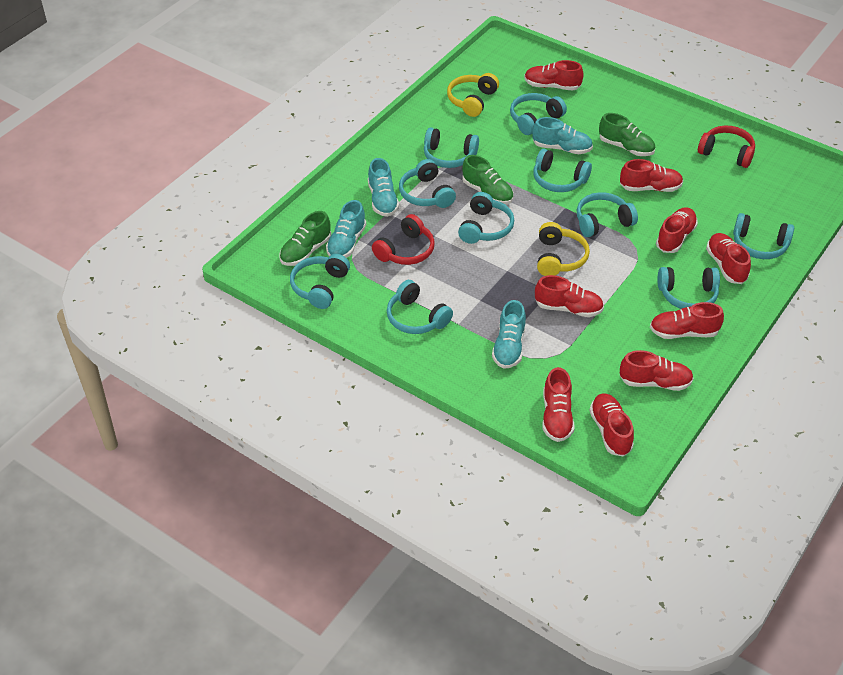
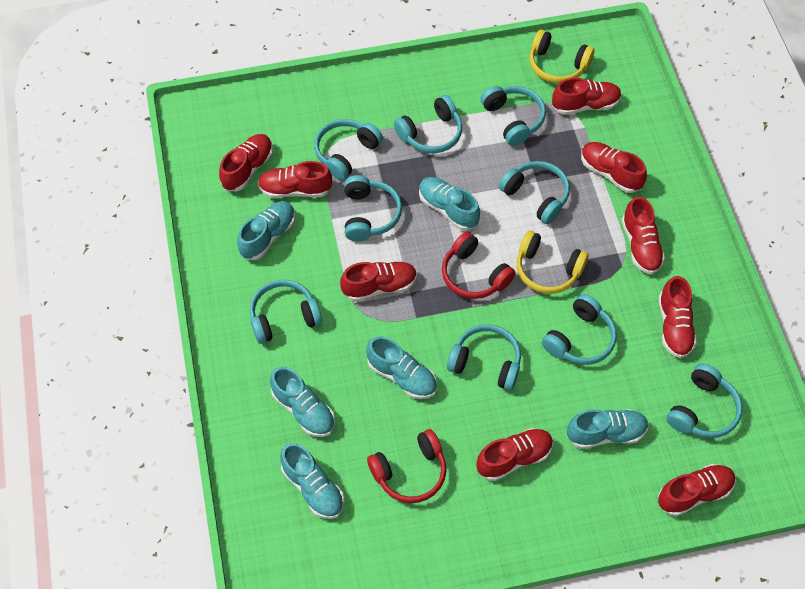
green shoe: 3 -> 0
turquoise headphones: 10 -> 9
turquoise shoe: 4 -> 6

